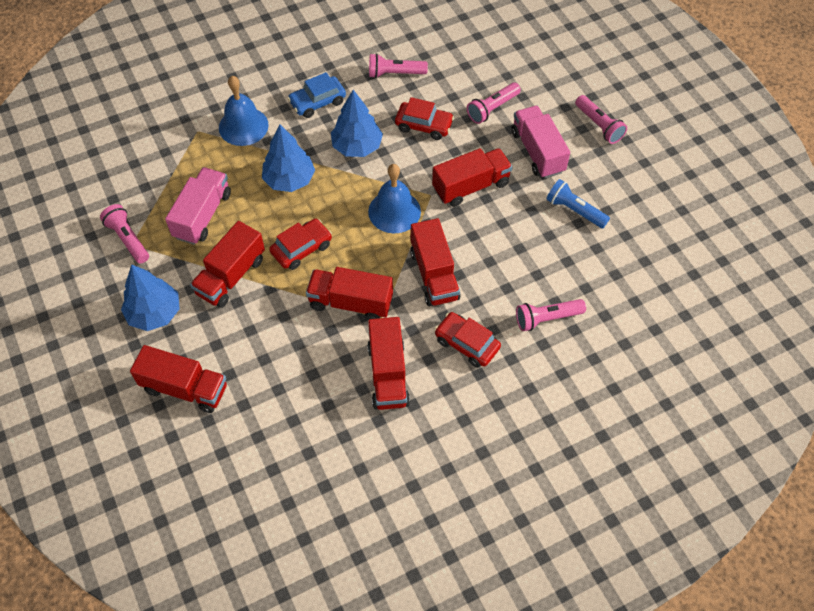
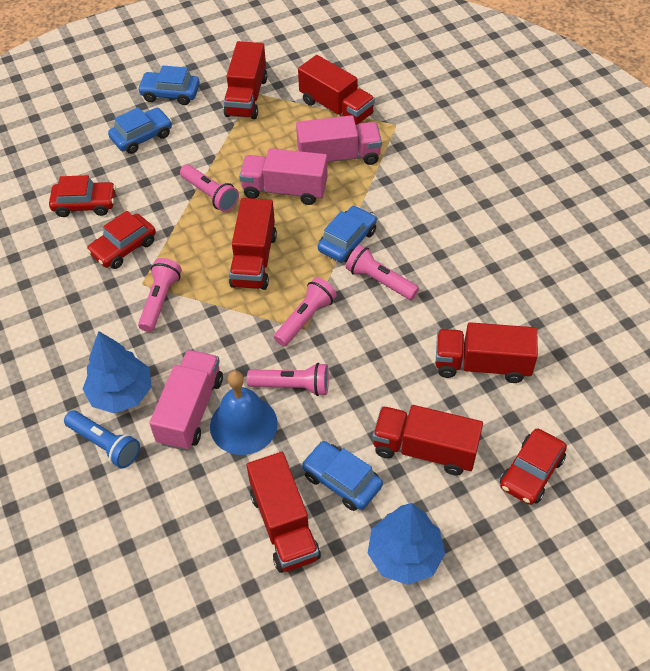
blue bell: 2 -> 1
blue car: 1 -> 4
blue tree: 3 -> 2
pink truck: 2 -> 3

